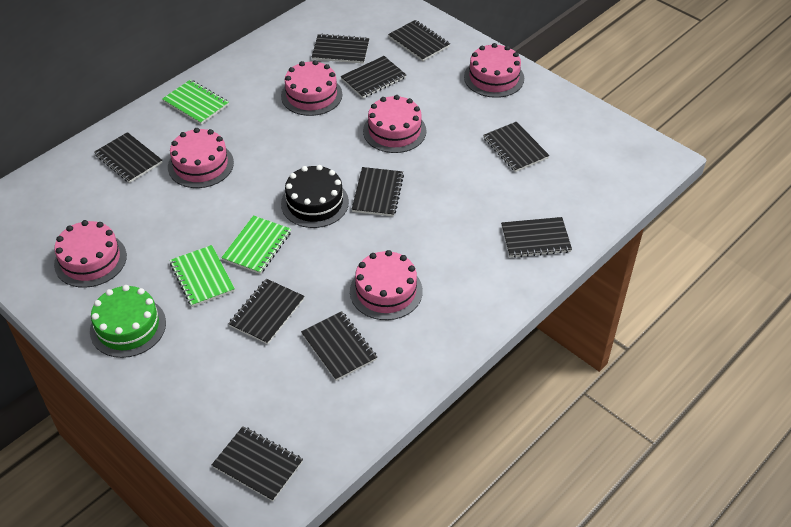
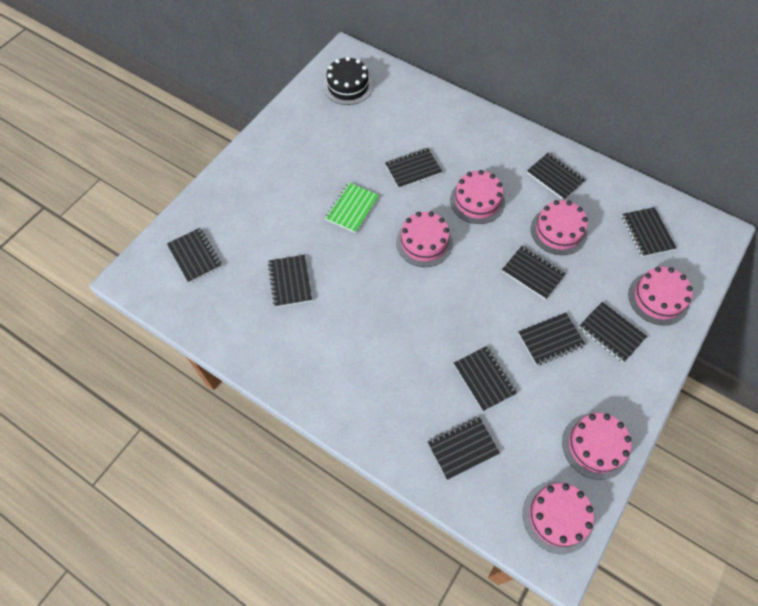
green cake: 1 -> 0
green notebook: 3 -> 1

